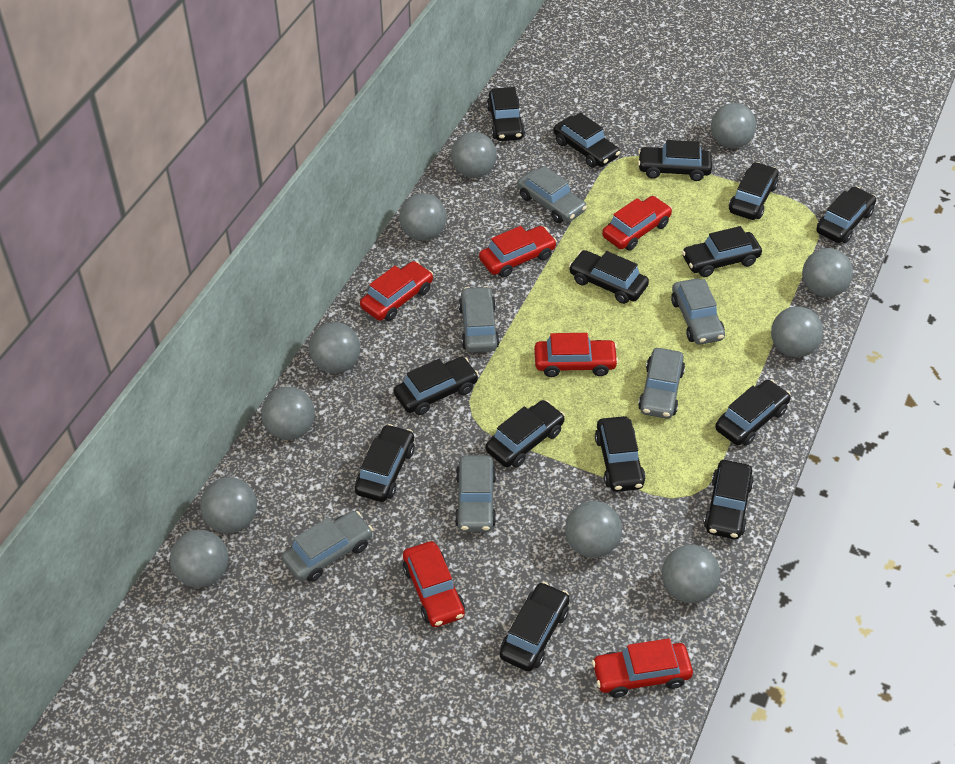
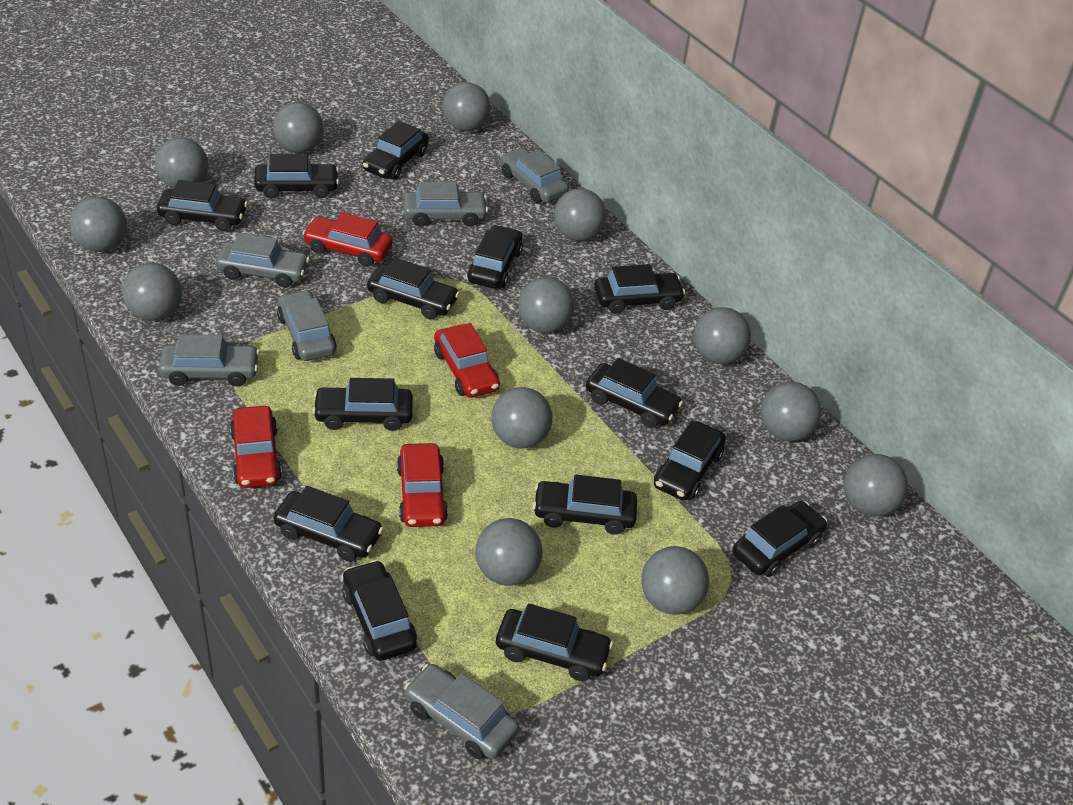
grey ball: 11 -> 13
red car: 6 -> 4

